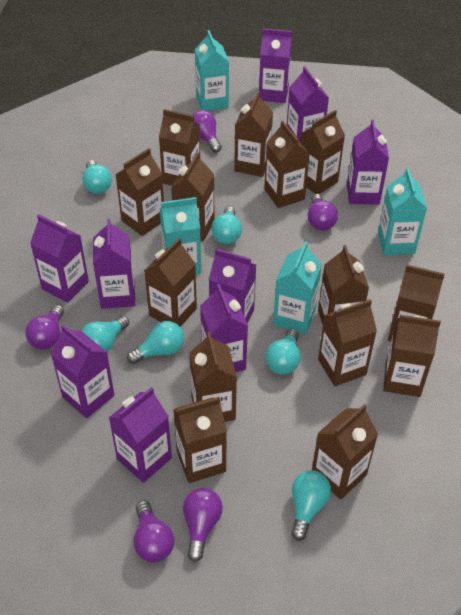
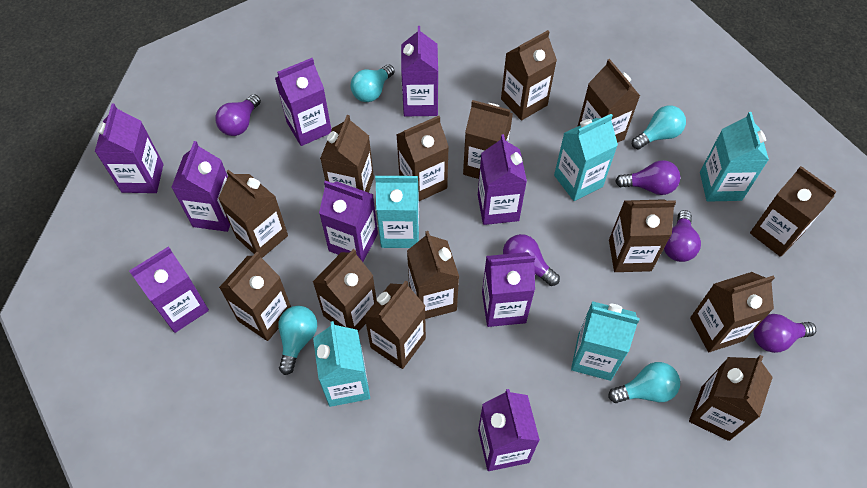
turquoise carton: 4 -> 5
turquoise light bulb: 6 -> 4

